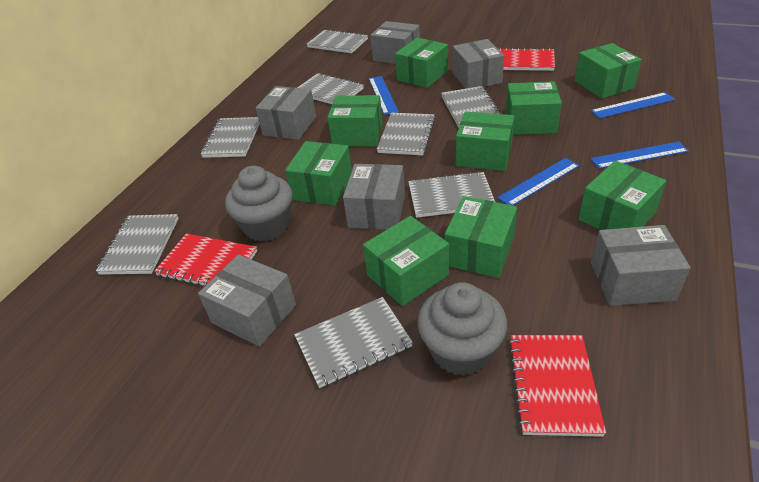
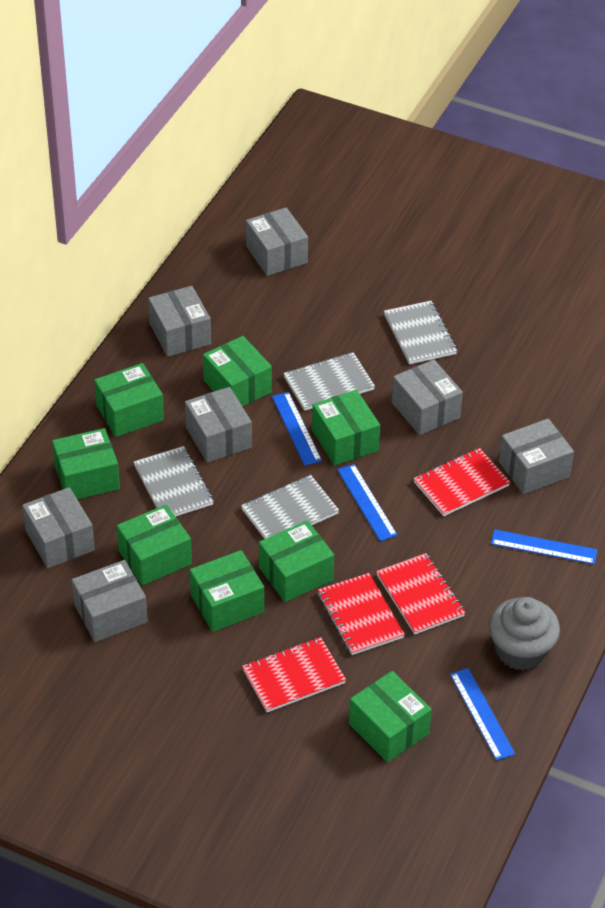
green box: 9 -> 8
grey box: 6 -> 7
grey cupcake: 2 -> 1
grey notebook: 8 -> 4
red notebook: 3 -> 4

